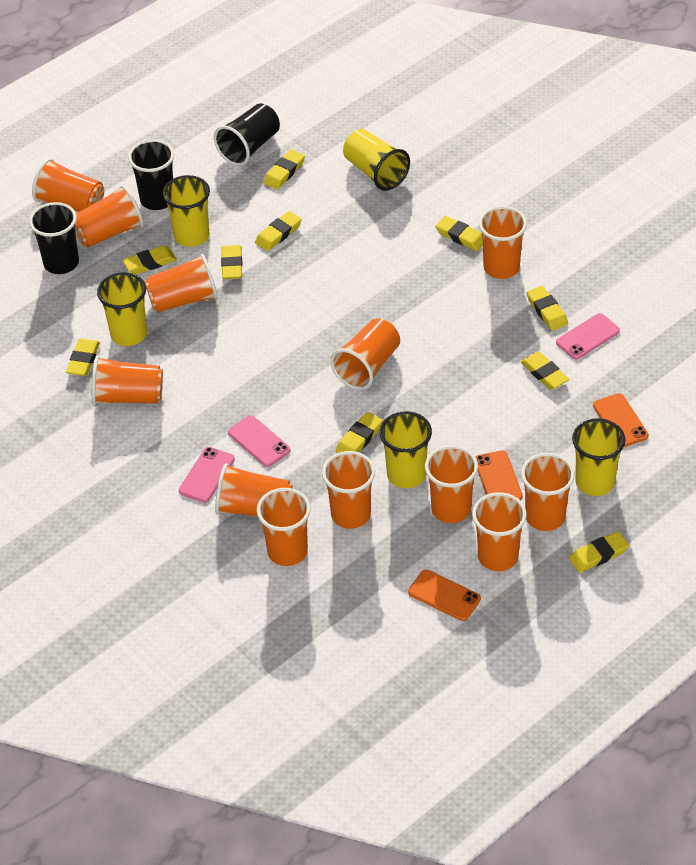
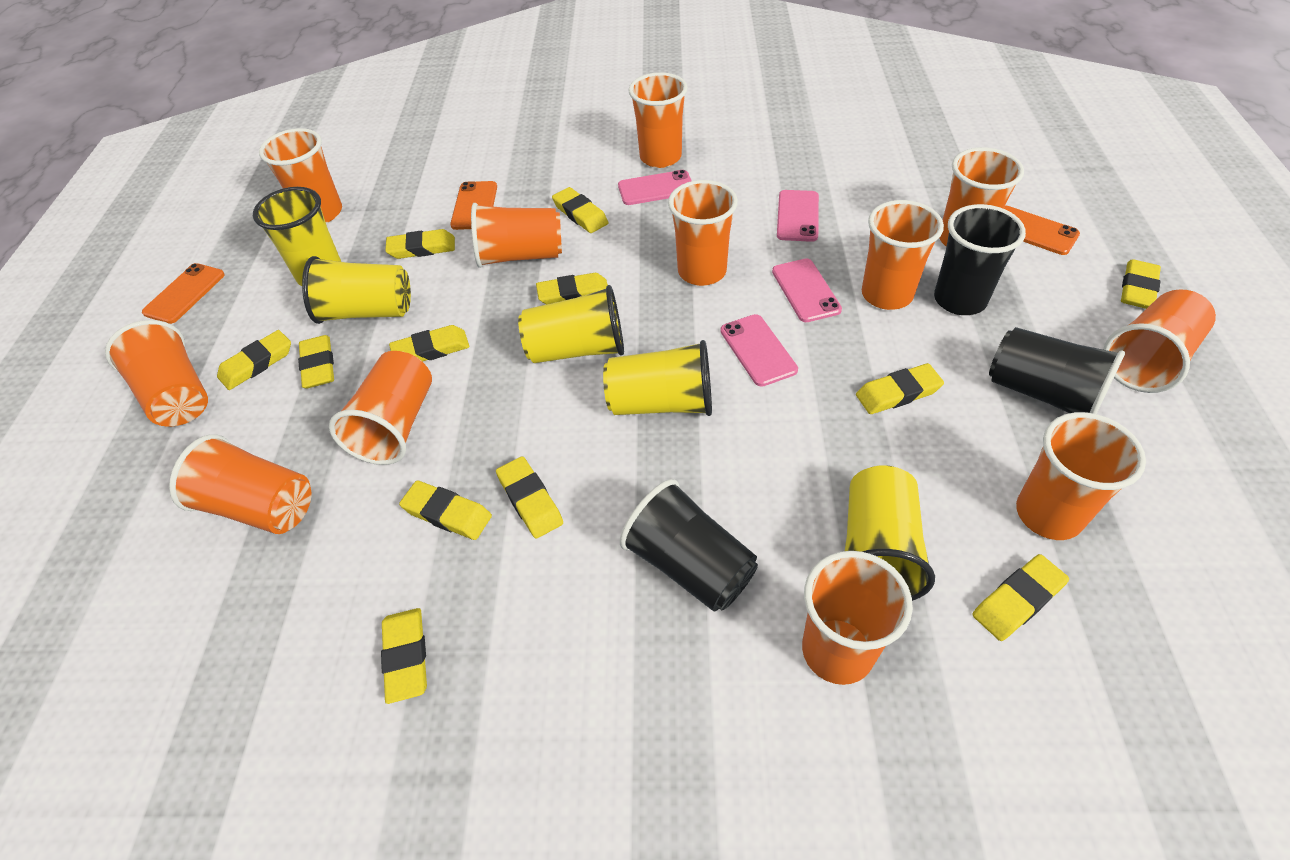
pink phone: 3 -> 4
yellow eraser: 10 -> 12

